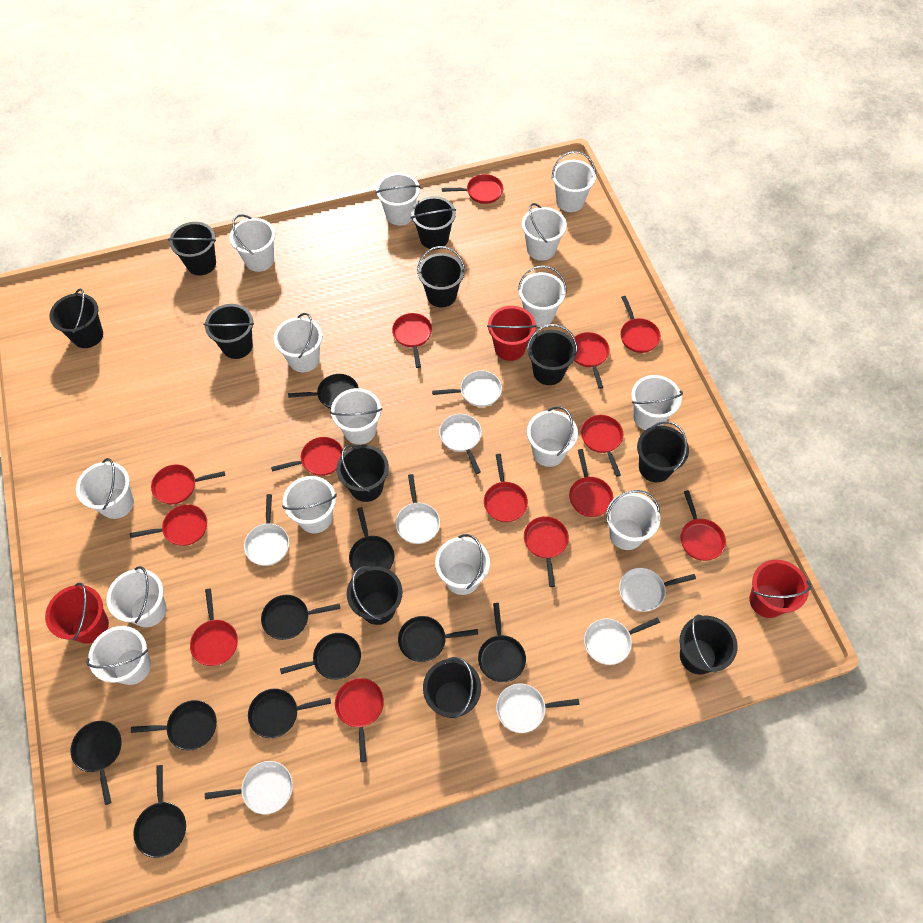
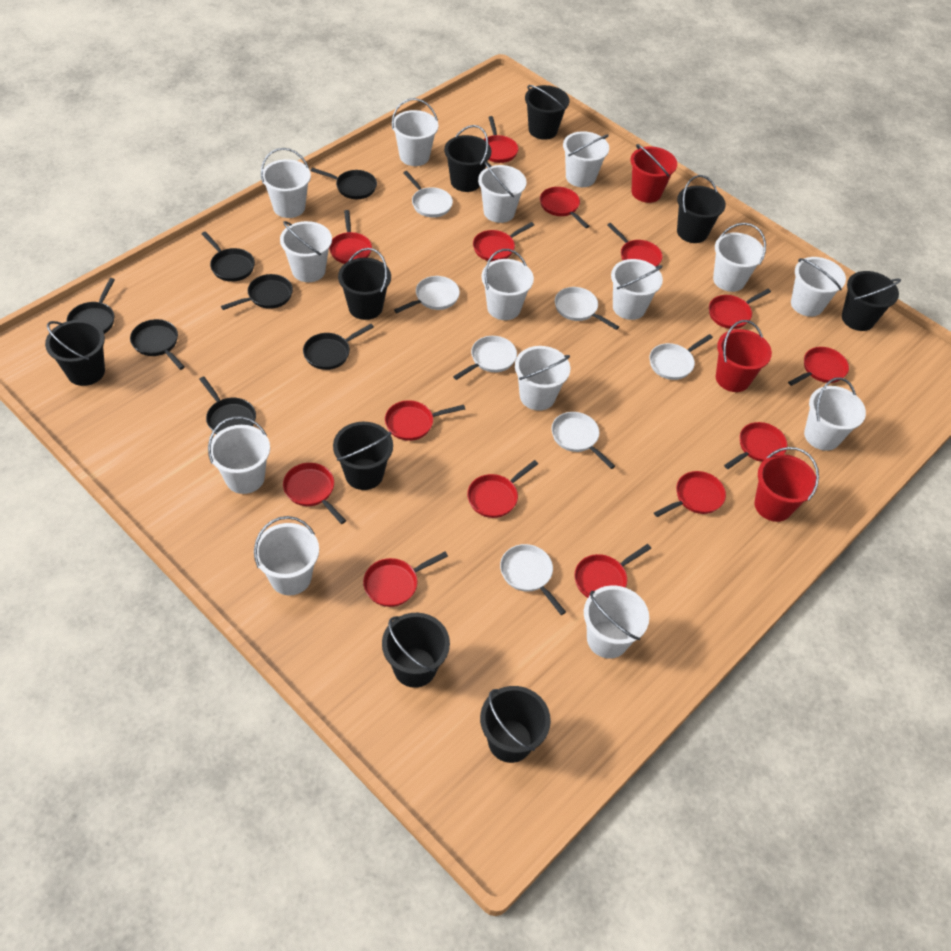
black bucket: 11 -> 9
black pan: 10 -> 7
white bucket: 15 -> 14
white pan: 8 -> 7

